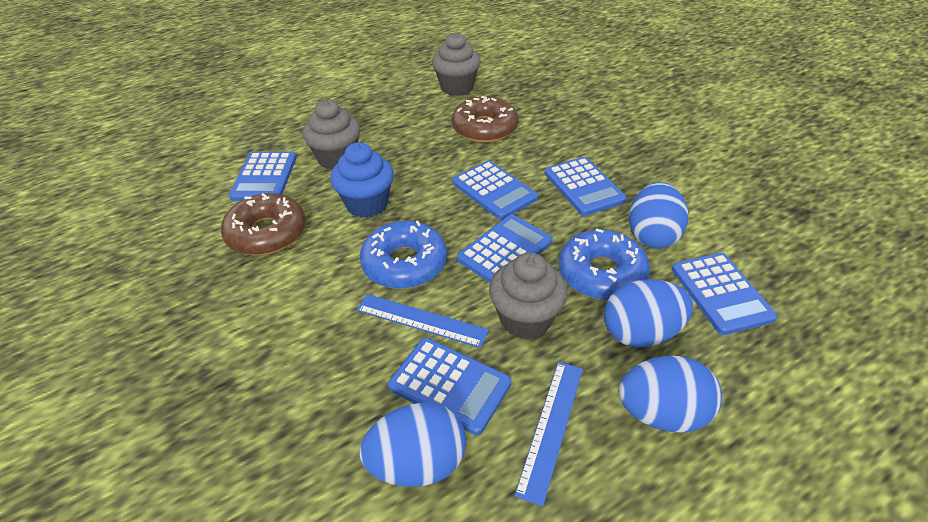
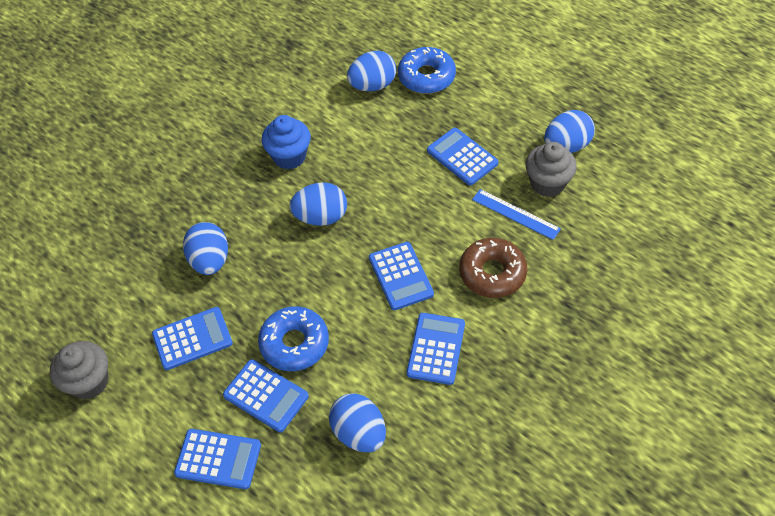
blue egg: 4 -> 5
blue ruler: 2 -> 1
brown donut: 2 -> 1
grey cupcake: 3 -> 2

